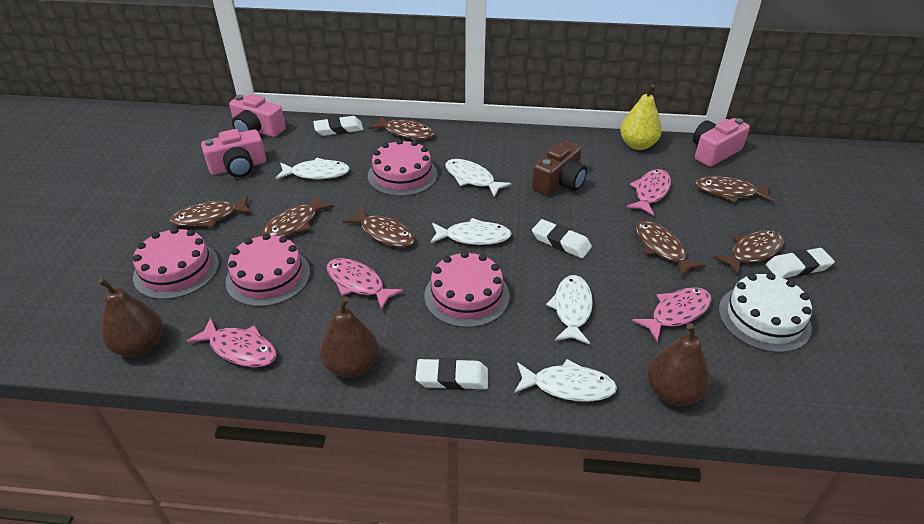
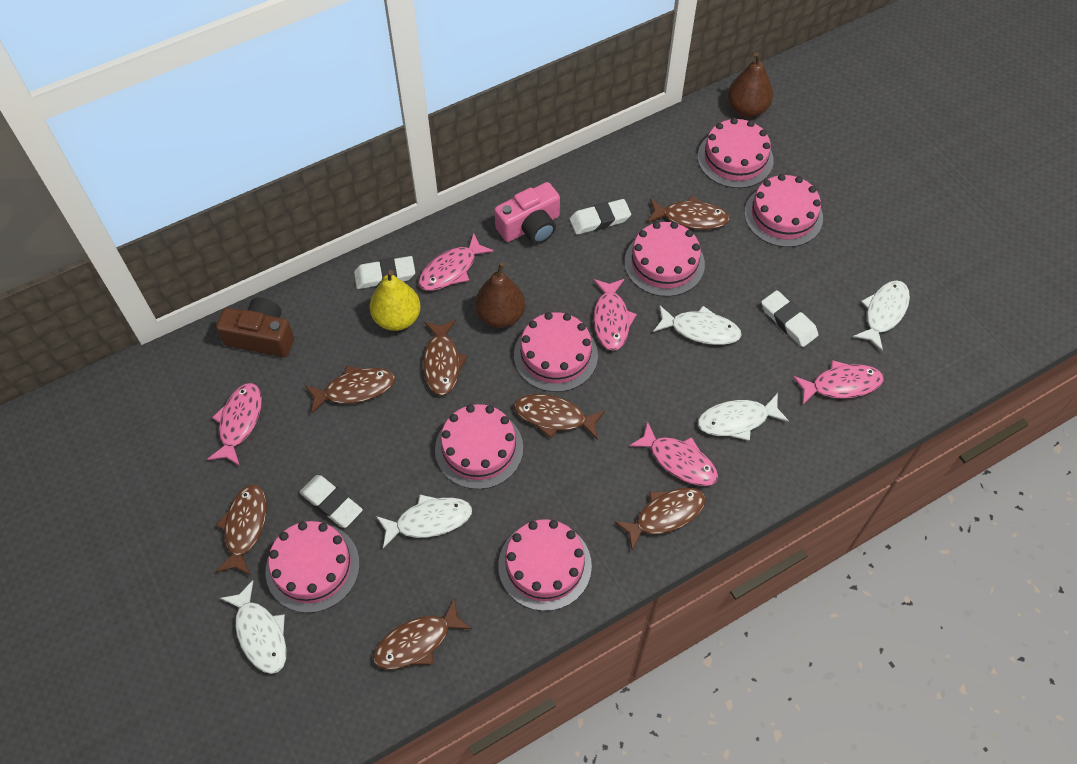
brown pear: 3 -> 2
pink cake: 4 -> 7
pink camera: 3 -> 1
pink fish: 4 -> 5
white cake: 1 -> 0

